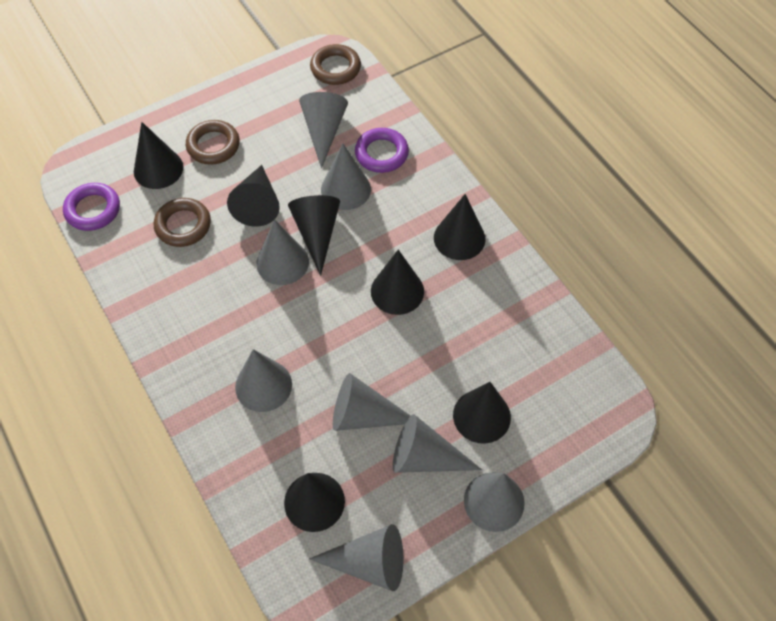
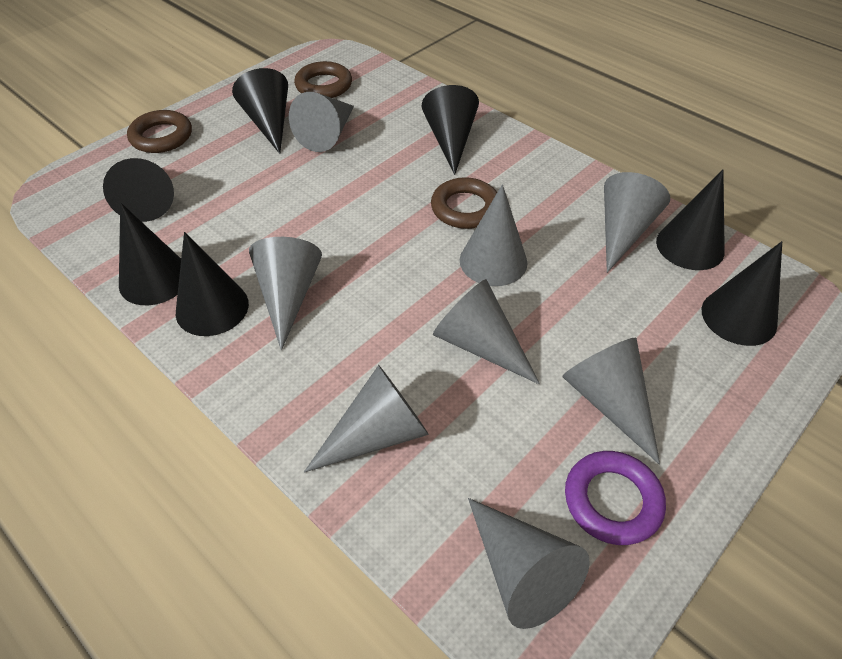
purple ring: 2 -> 1

